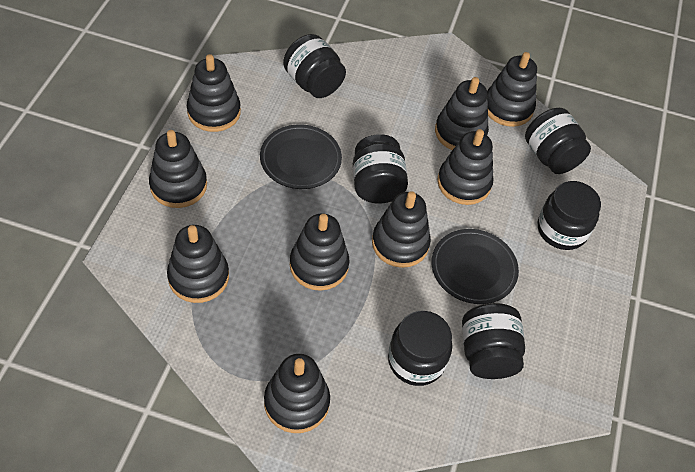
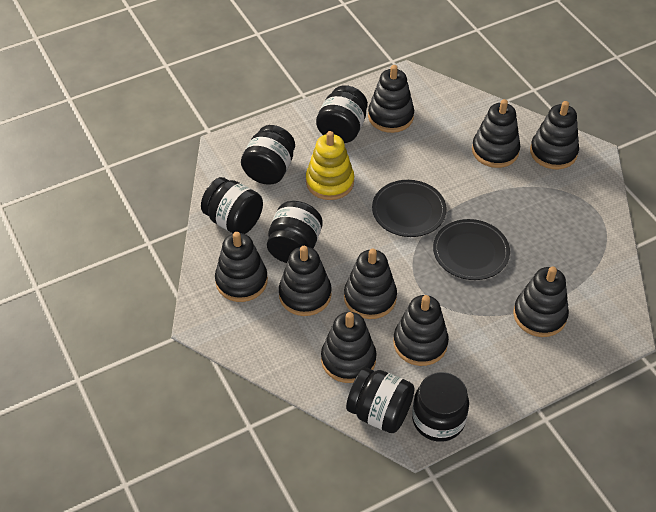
yellow stacking toy: 0 -> 1

